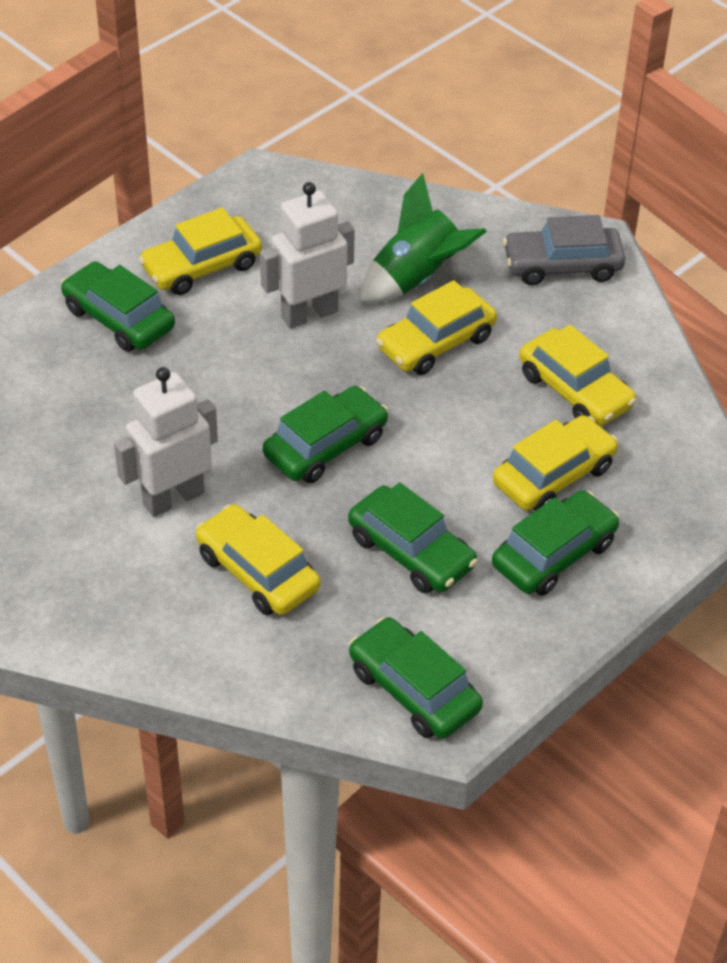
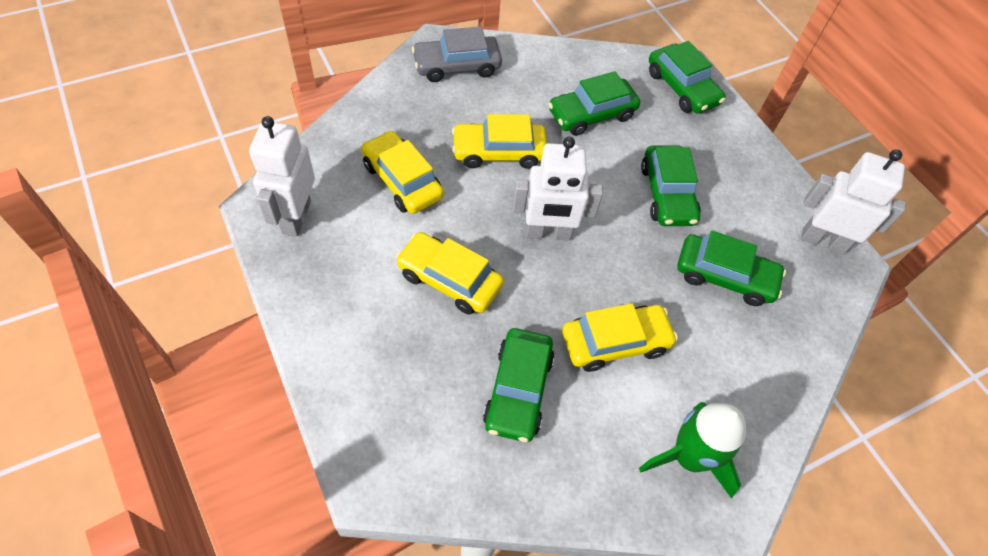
white robot: 2 -> 3
yellow car: 5 -> 4

